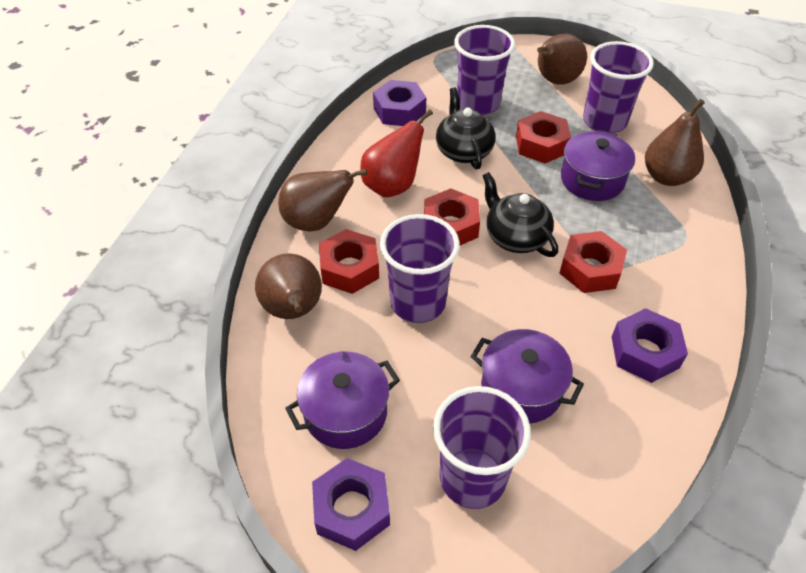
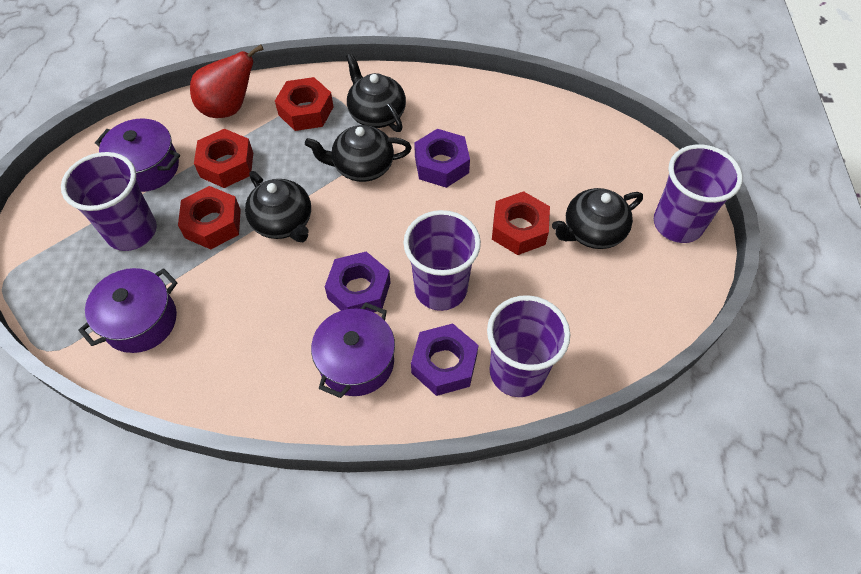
black teapot: 2 -> 4
brown pear: 4 -> 0

